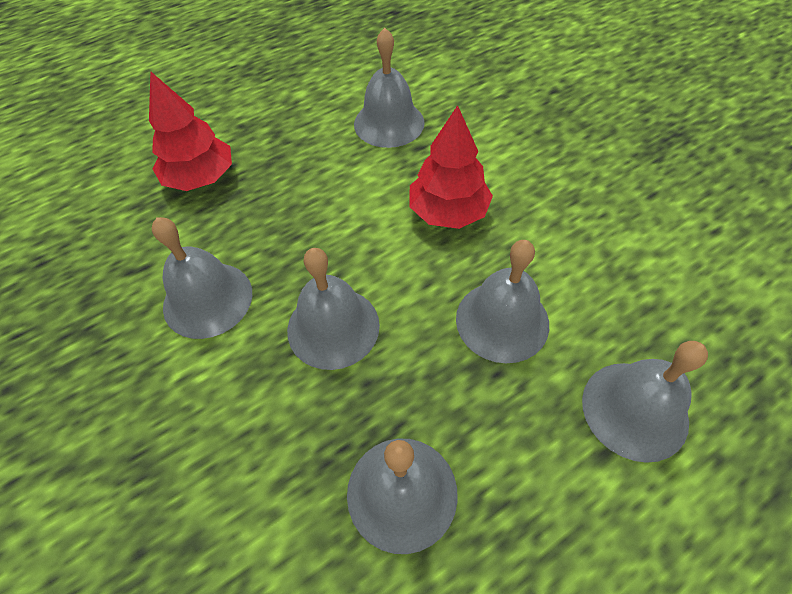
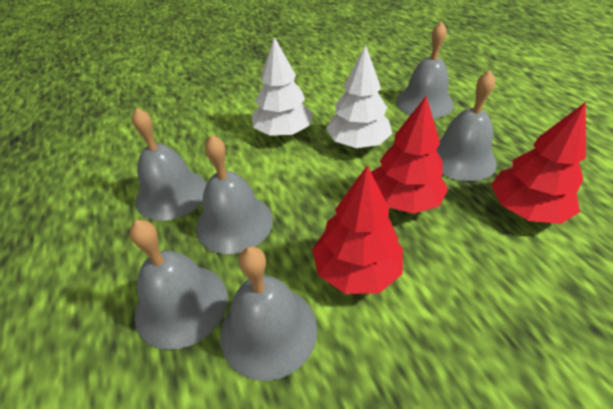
red tree: 2 -> 3
white tree: 0 -> 2

